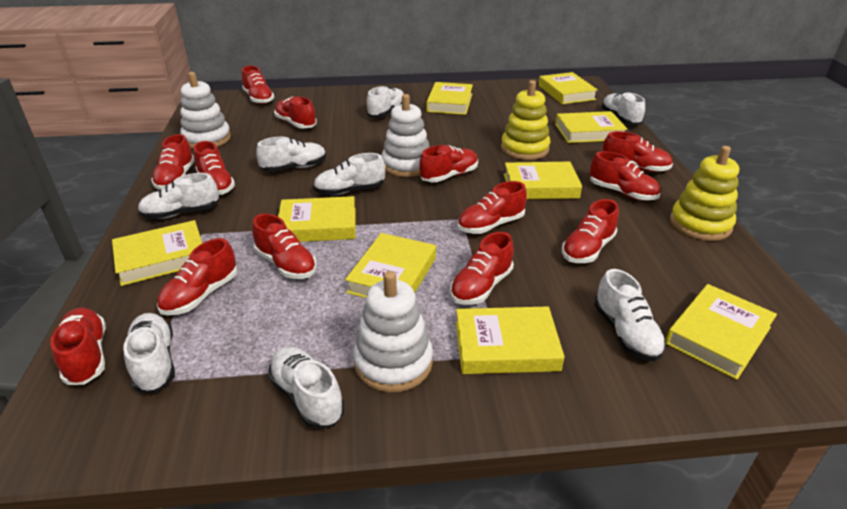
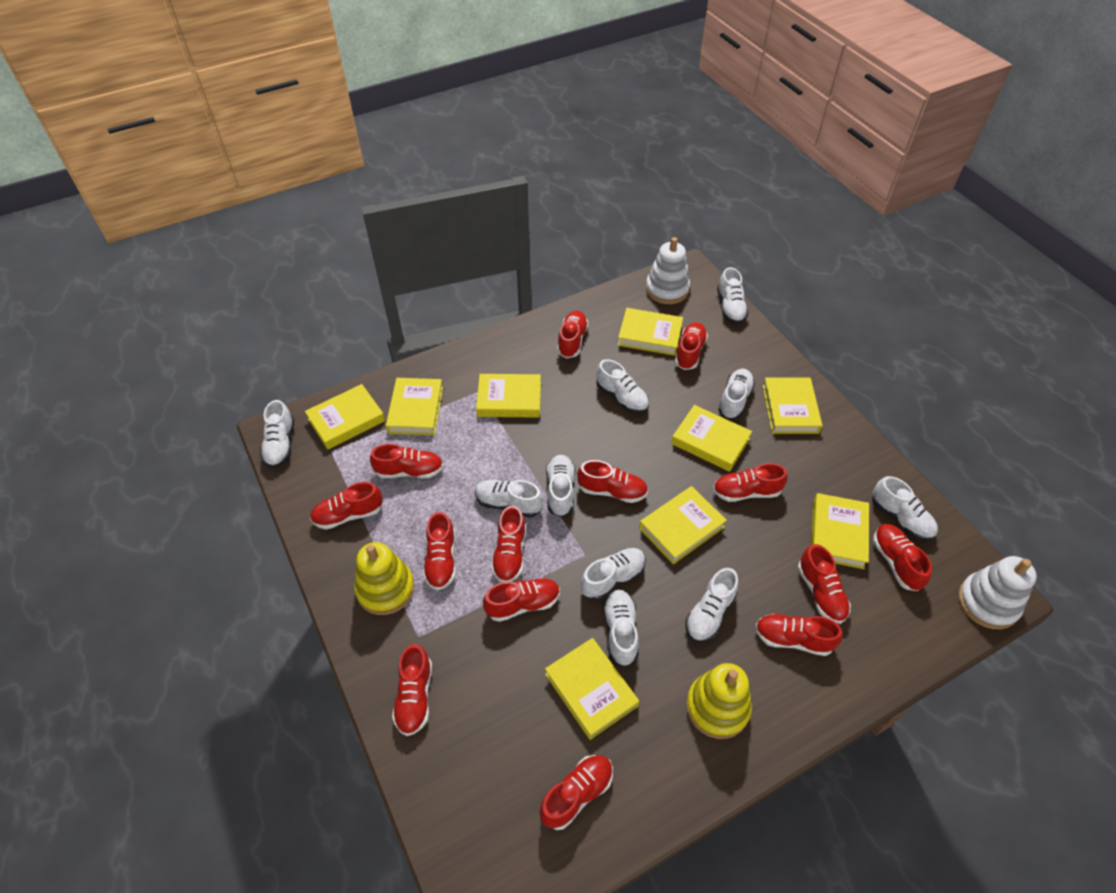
red shoe: 13 -> 14
white shoe: 8 -> 10
white stacking toy: 3 -> 2

